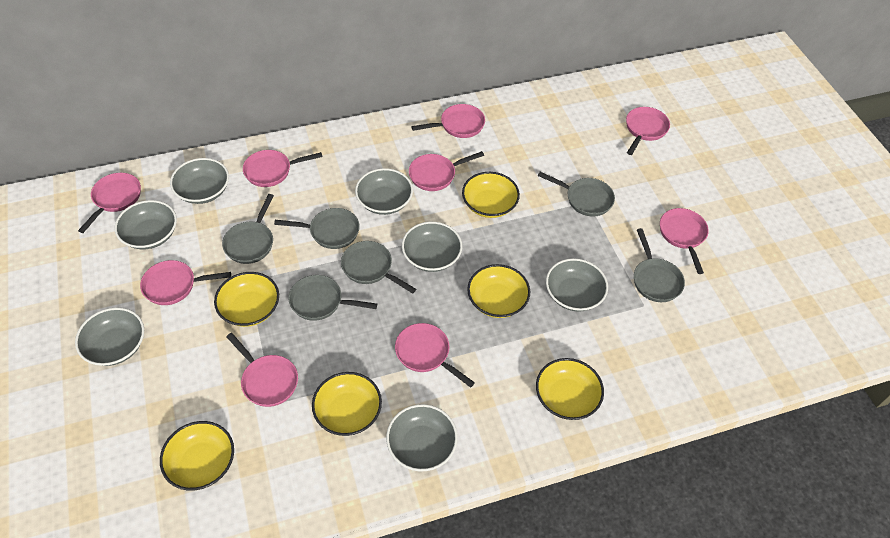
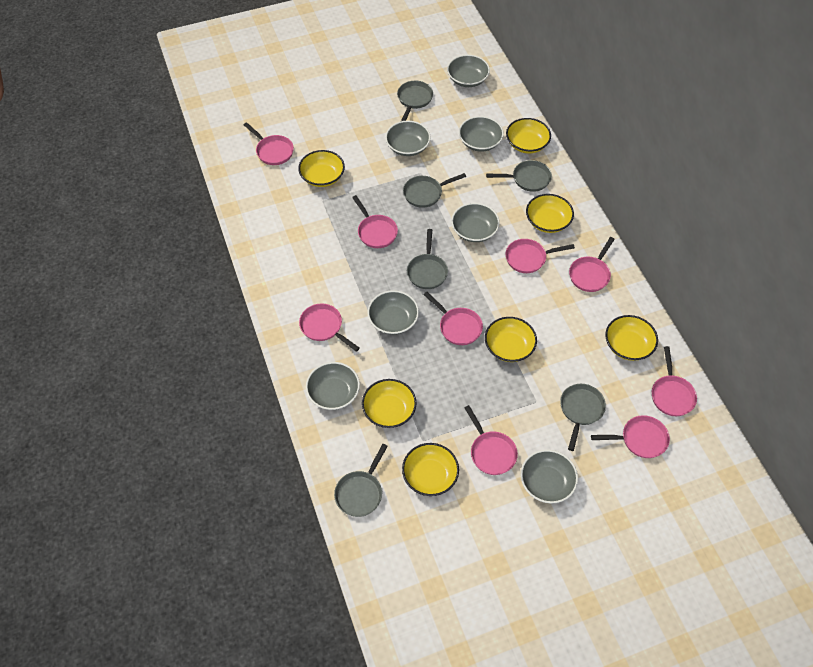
yellow bowl: 6 -> 7

